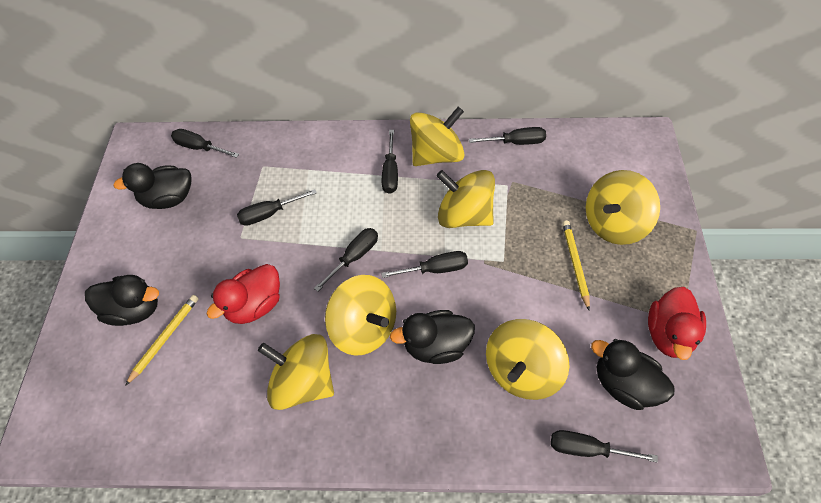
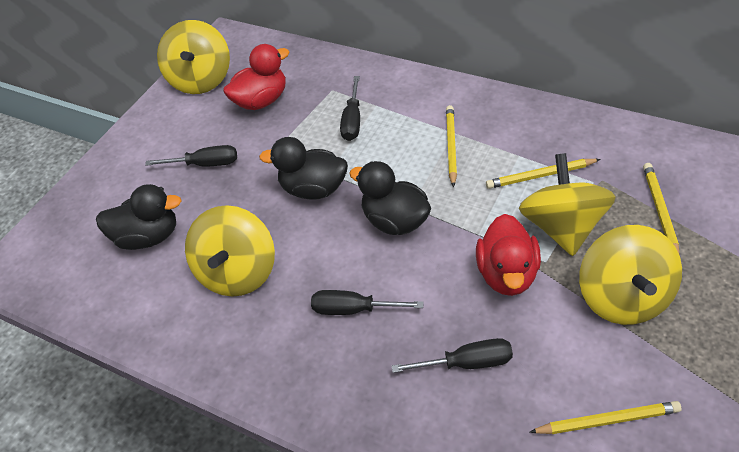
black duck: 4 -> 3
black screwdriver: 7 -> 4
yellow pencil: 2 -> 4
yellow spinning top: 6 -> 4

